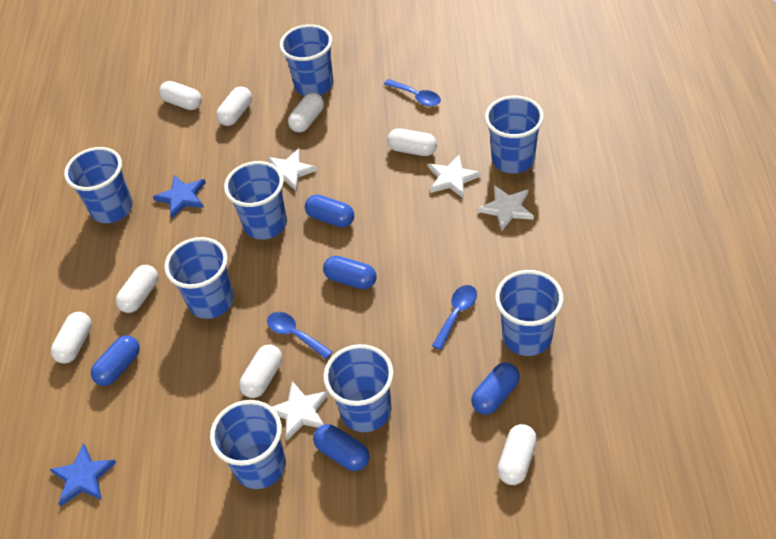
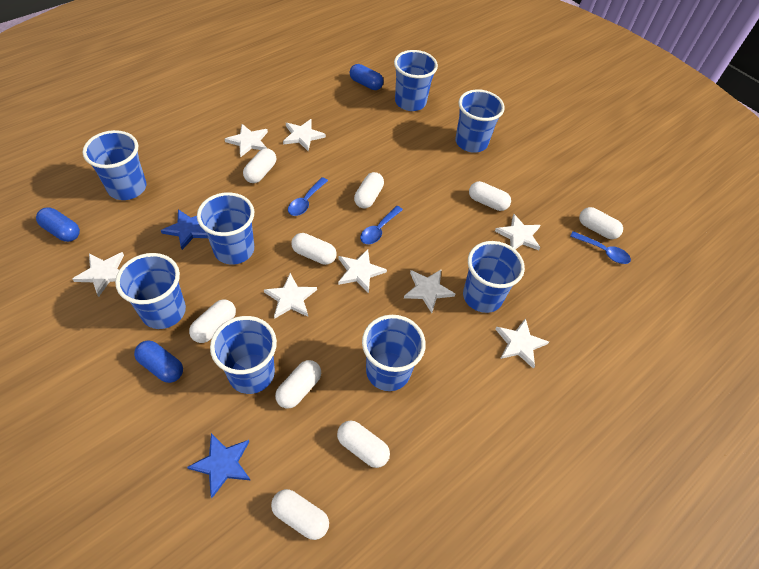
blue capsule: 5 -> 3
white capsule: 8 -> 9
white star: 4 -> 8

